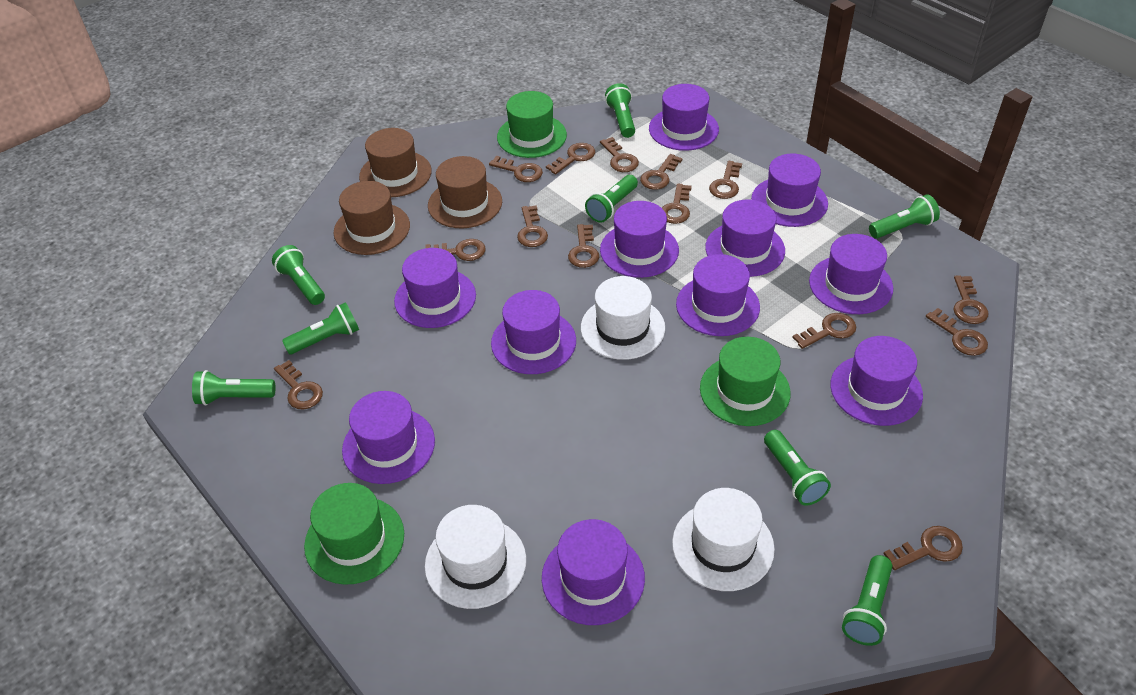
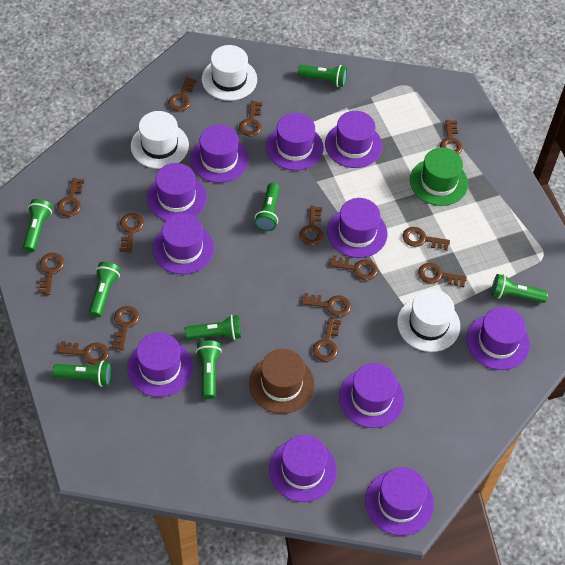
brown hat: 3 -> 1
green hat: 3 -> 1

